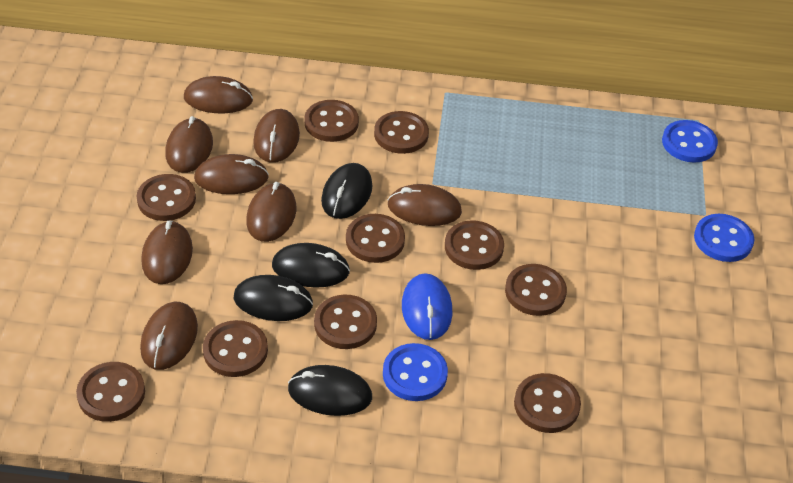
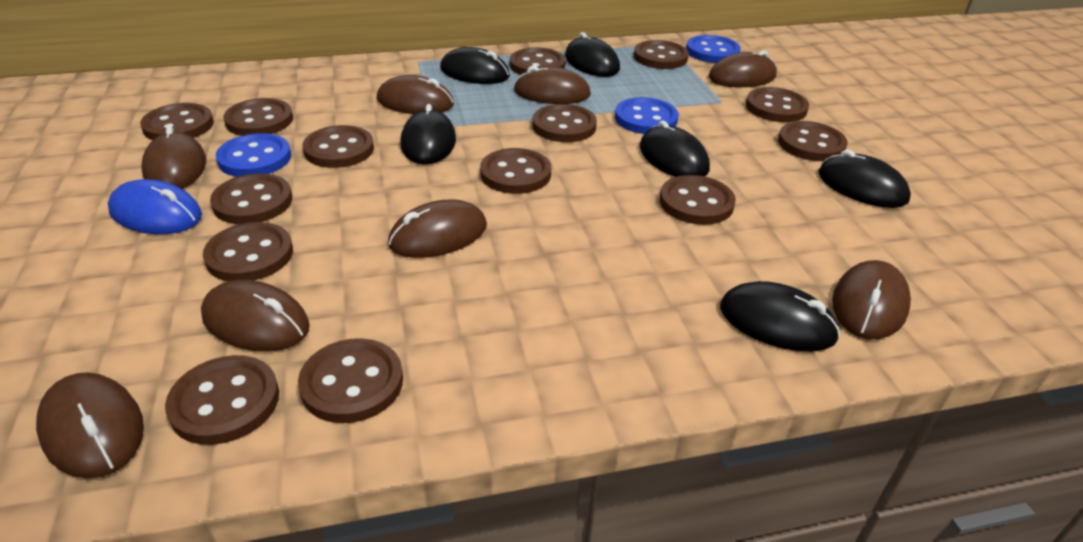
black mouse: 4 -> 6
brown button: 10 -> 14

